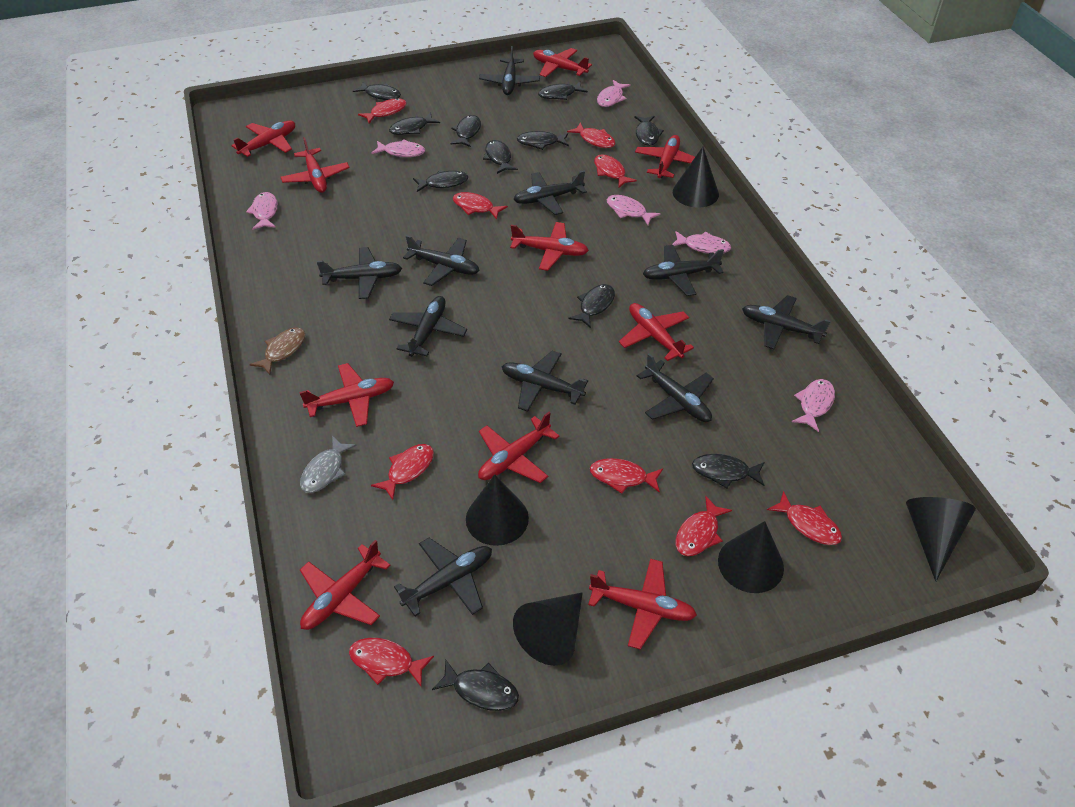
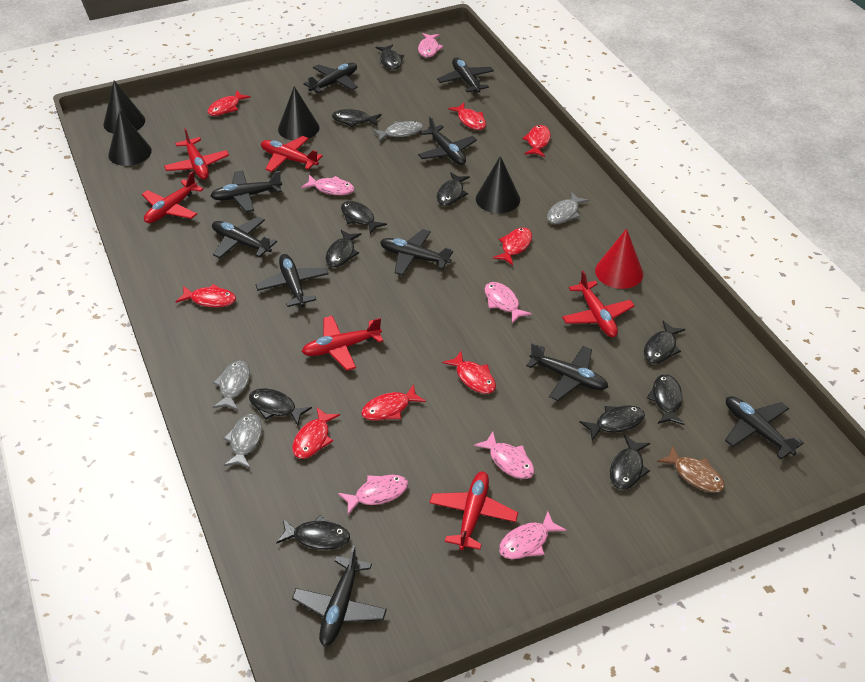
black cone: 5 -> 4
grey fish: 1 -> 4
red cone: 0 -> 1
red fish: 9 -> 8
red plane: 10 -> 6

